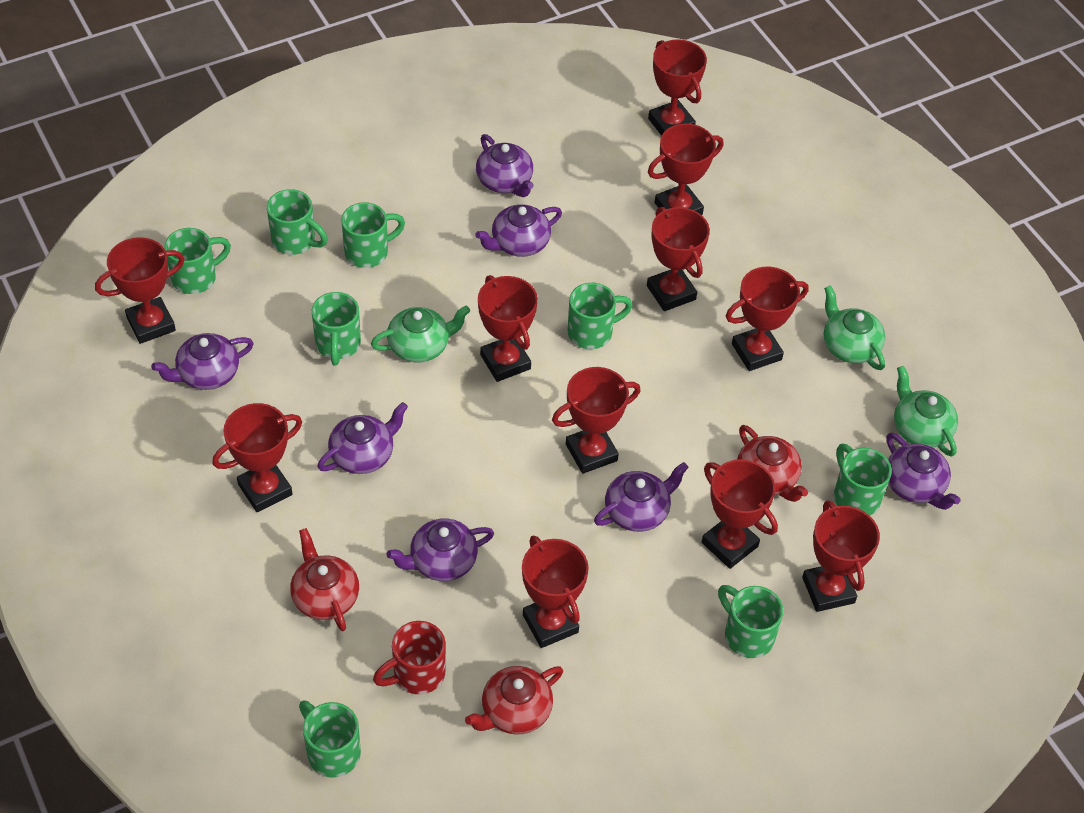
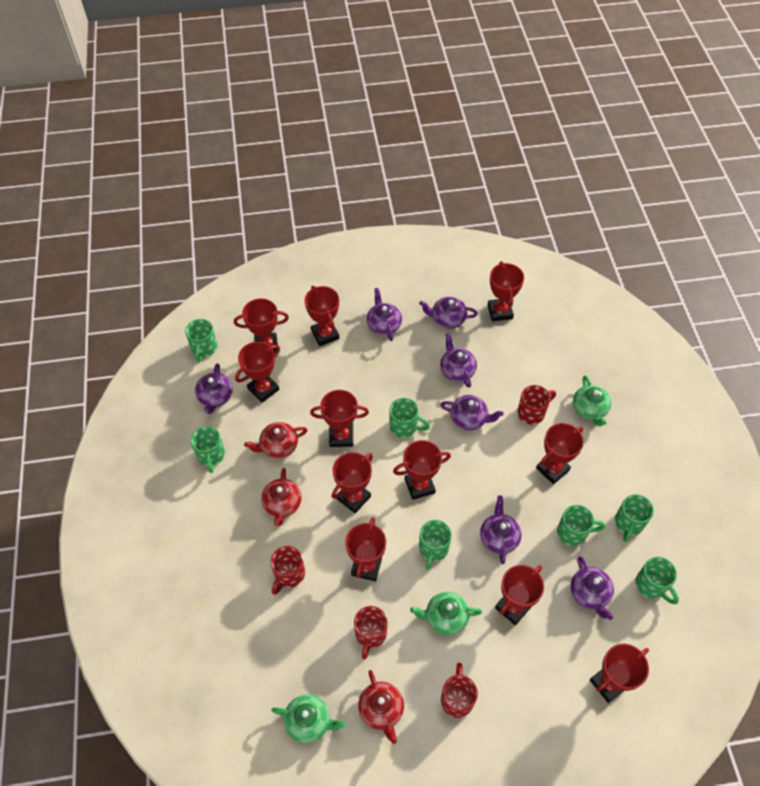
green mug: 8 -> 7
red mug: 1 -> 4

